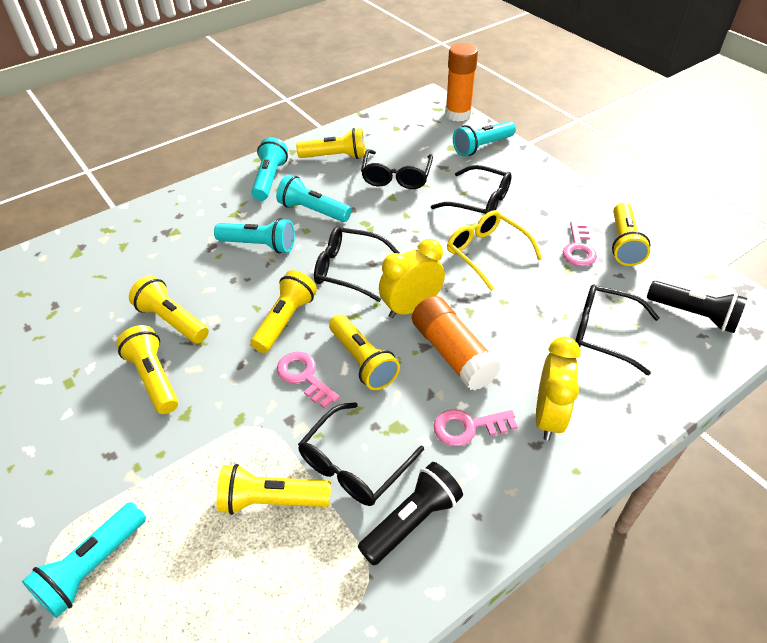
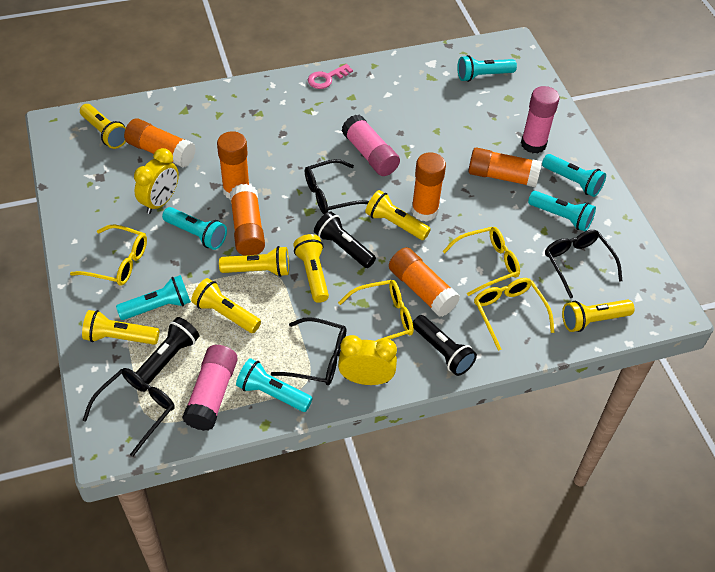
black flashlight: 2 -> 3
black glasses: 5 -> 4
orange glue stick: 2 -> 6
pink glue stick: 0 -> 3
pink key: 3 -> 1
turquoise flashlight: 5 -> 6
yellow glasses: 1 -> 4

